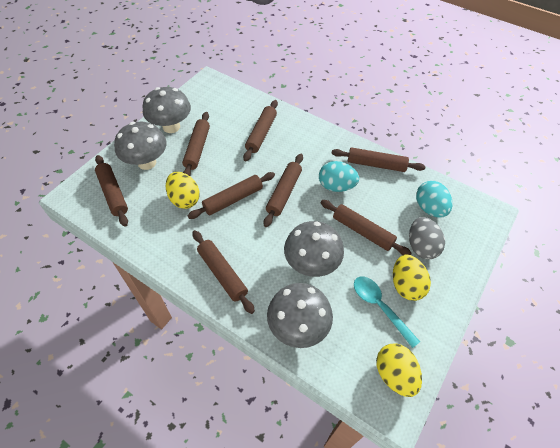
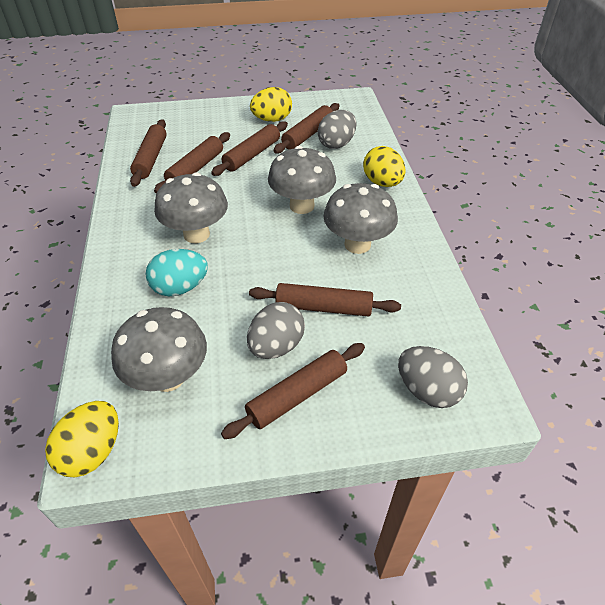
brown rolling pin: 8 -> 6
grey egg: 1 -> 3
turquoise egg: 2 -> 1
turquoise spoon: 1 -> 0

